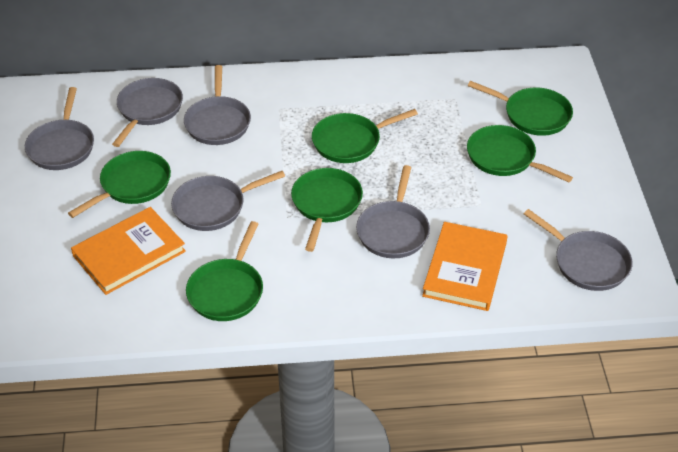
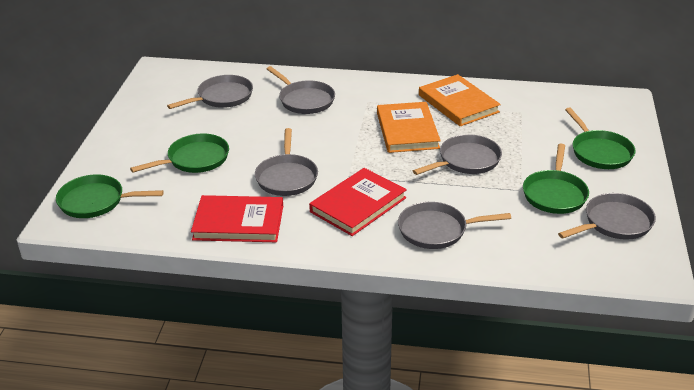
green pan: 6 -> 4
red book: 0 -> 2

